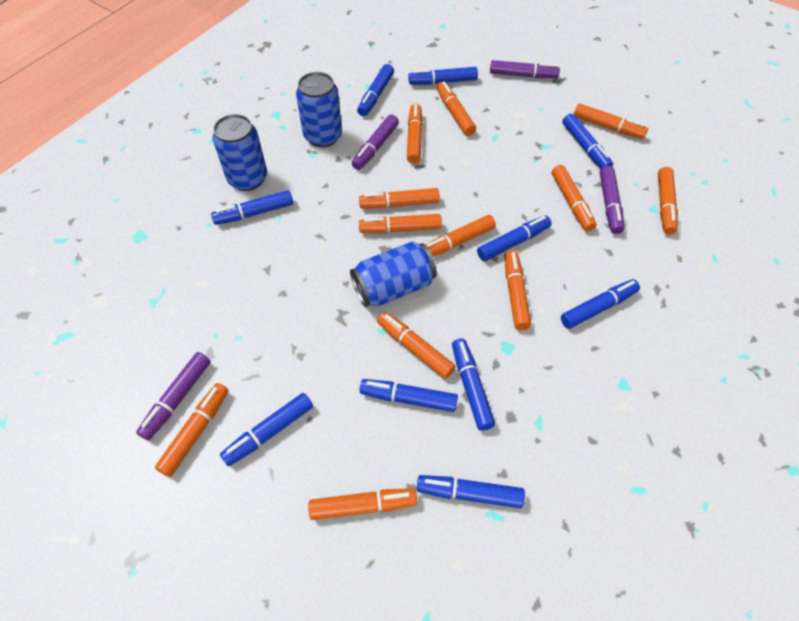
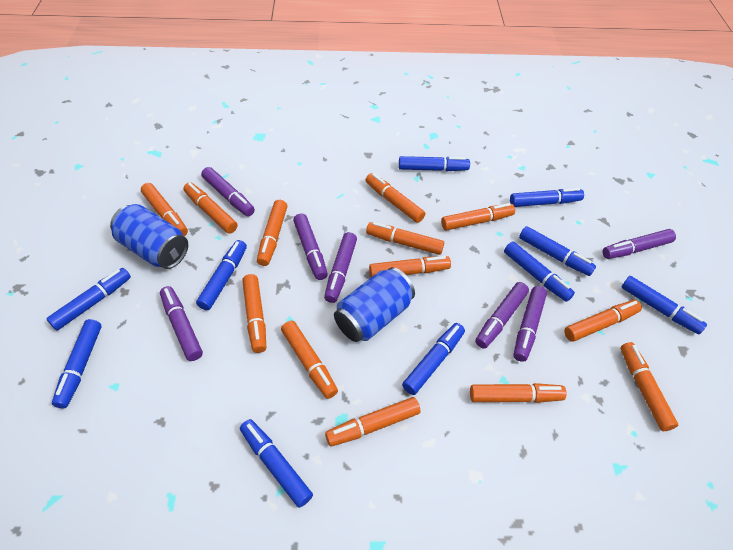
blue can: 3 -> 2
orange marker: 12 -> 13
purple marker: 4 -> 7

